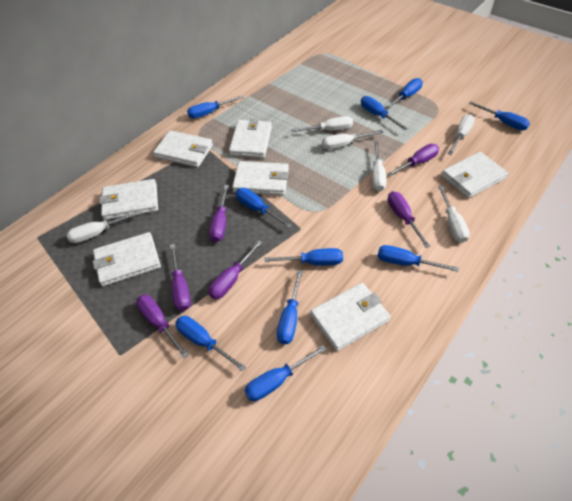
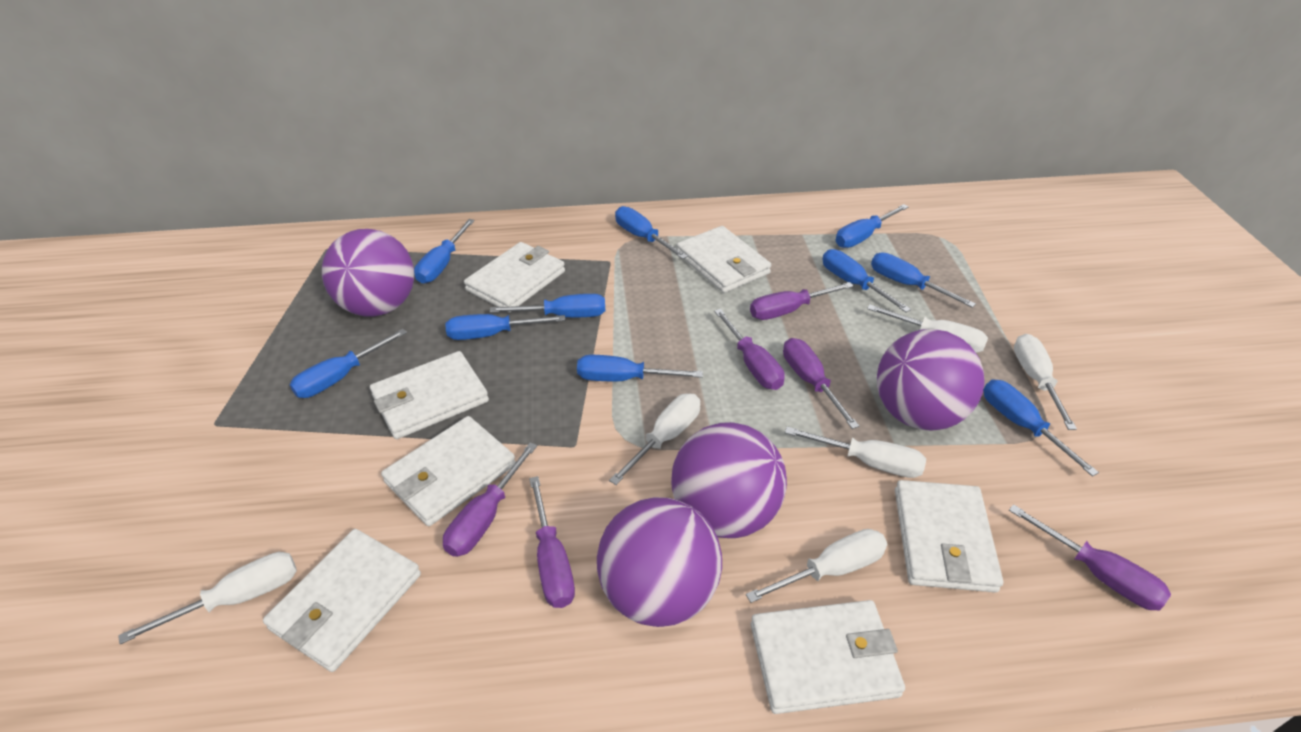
purple ball: 0 -> 4

